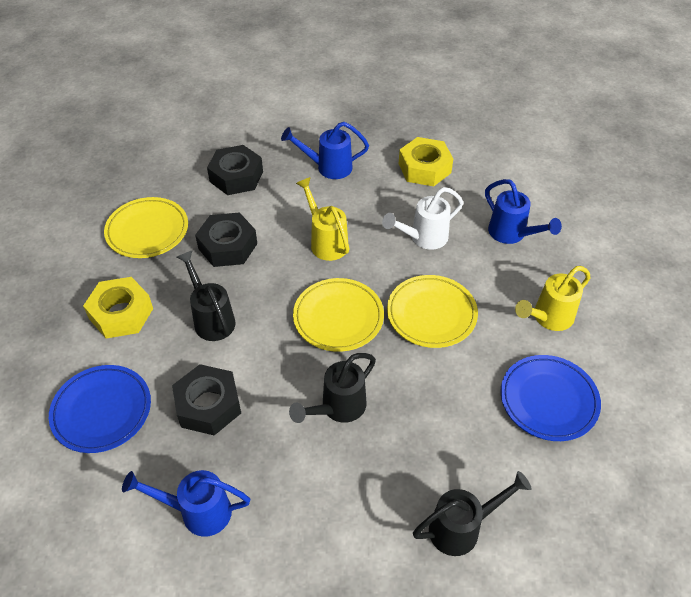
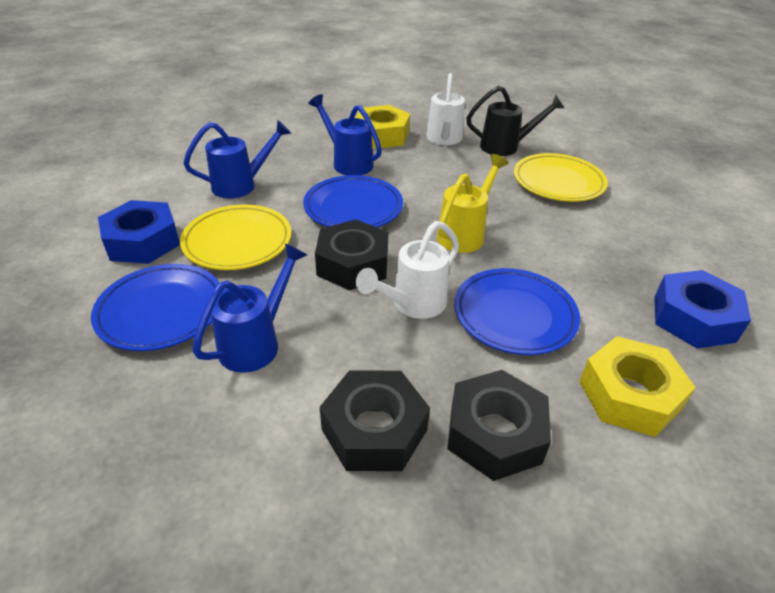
black watering can: 3 -> 1
blue nut: 0 -> 2
blue plate: 2 -> 3
white watering can: 1 -> 2
yellow plate: 3 -> 2
yellow watering can: 2 -> 1

